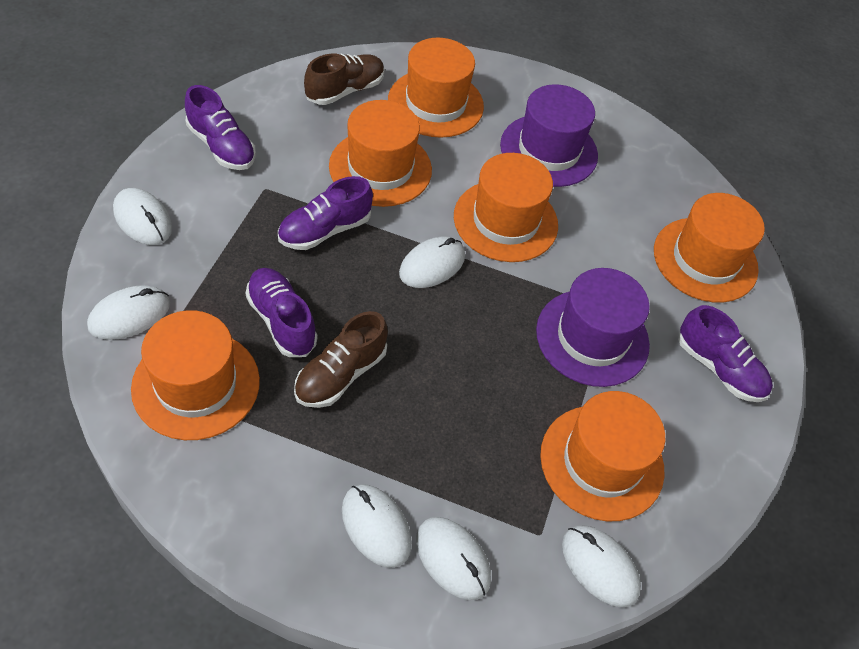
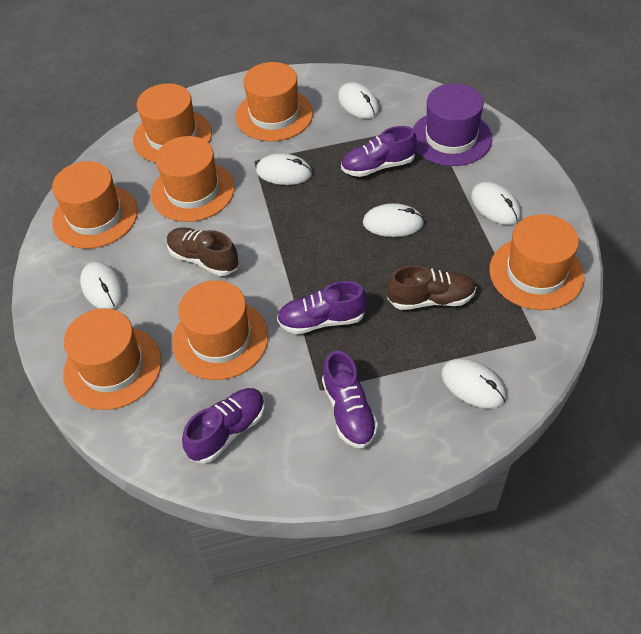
orange hat: 6 -> 7
purple hat: 2 -> 1

